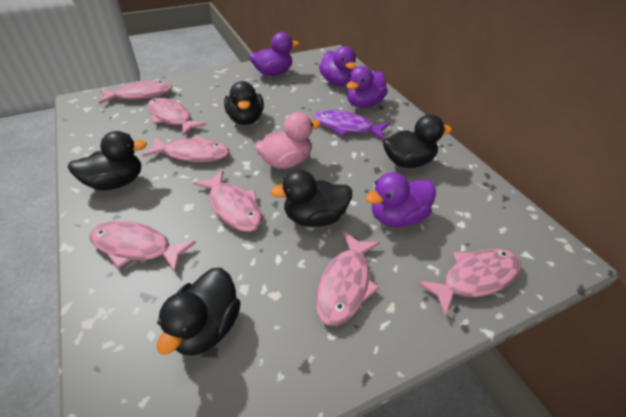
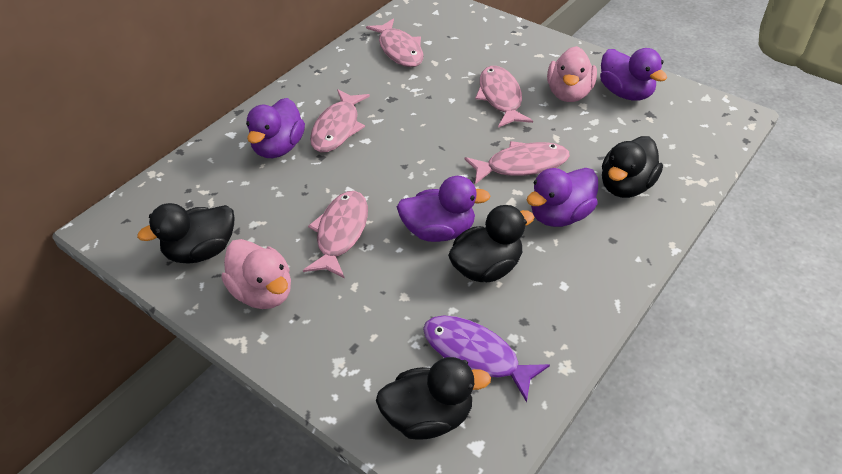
black duck: 5 -> 4
pink duck: 1 -> 2
pink fish: 7 -> 5

